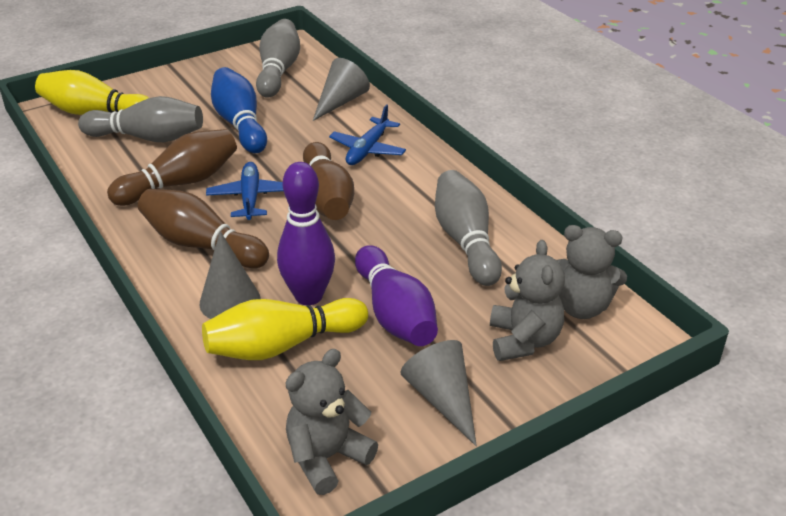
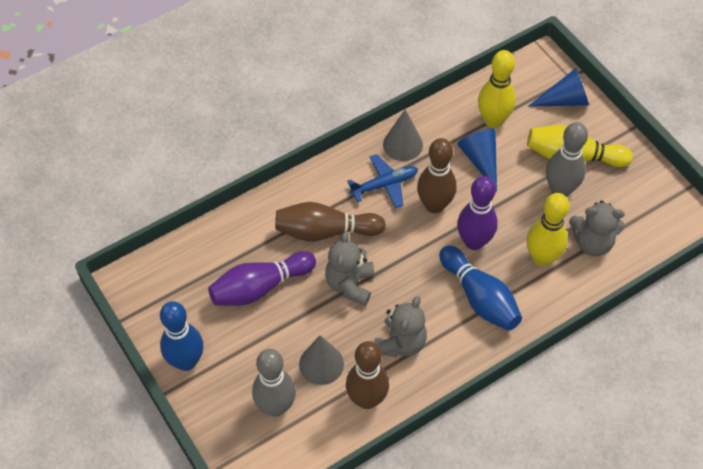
blue bowling pin: 1 -> 2
blue cone: 0 -> 2
blue plane: 2 -> 1
grey bowling pin: 3 -> 2
grey cone: 3 -> 2
yellow bowling pin: 2 -> 3

